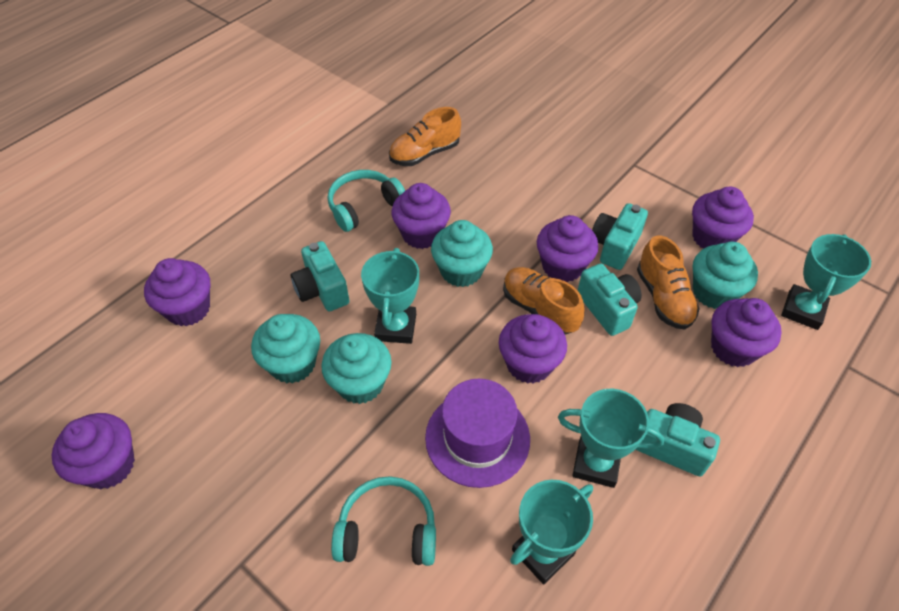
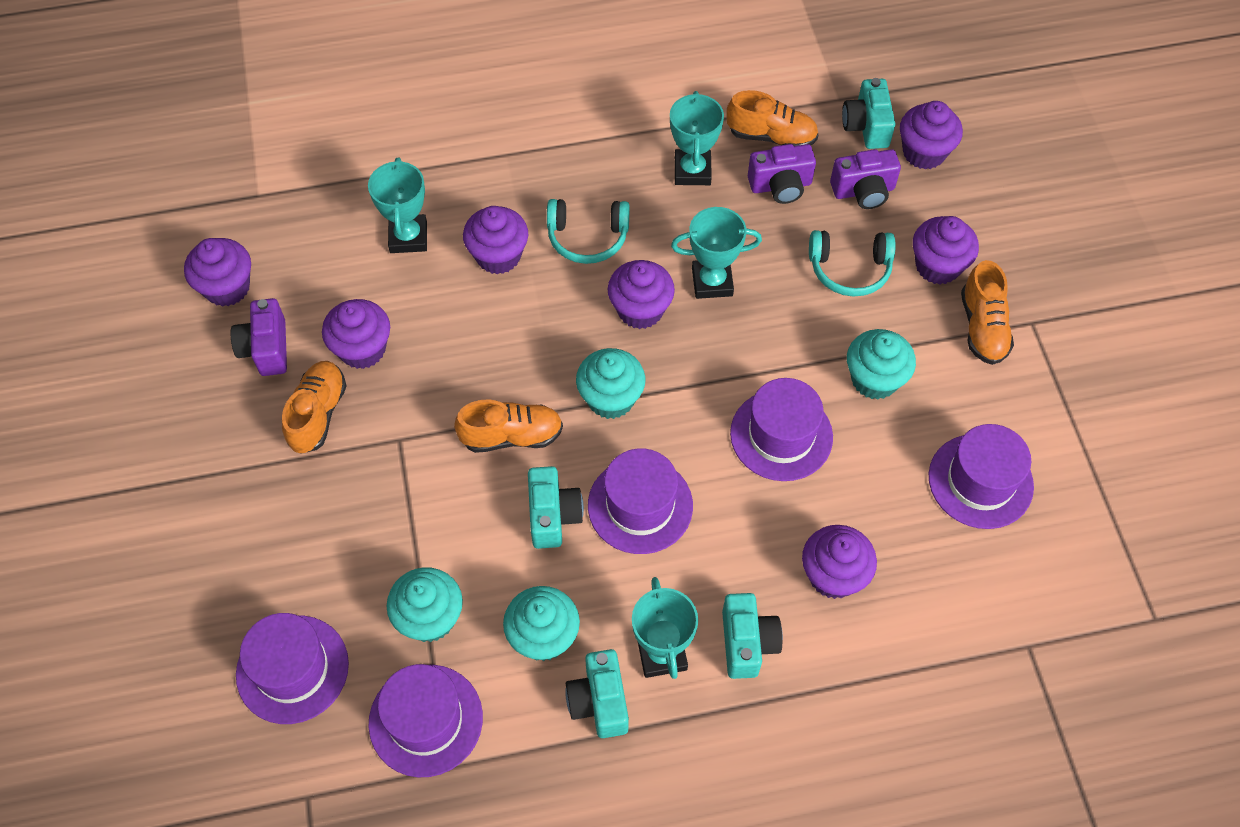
orange shoe: 3 -> 4
purple camera: 0 -> 3
purple hat: 1 -> 5

